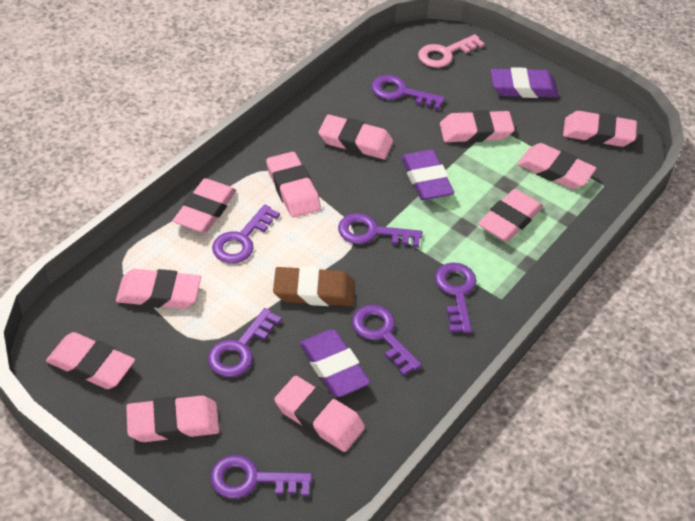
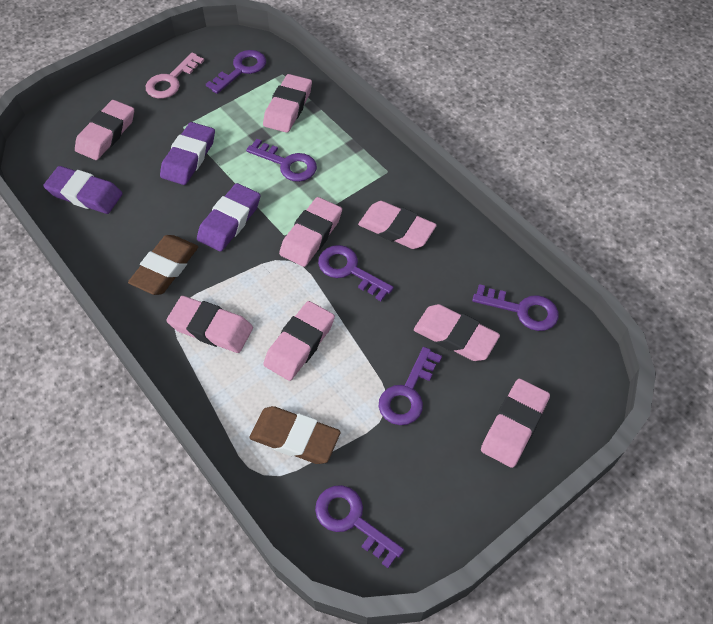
brown eraser: 1 -> 2
pink eraser: 11 -> 8
purple key: 7 -> 6

